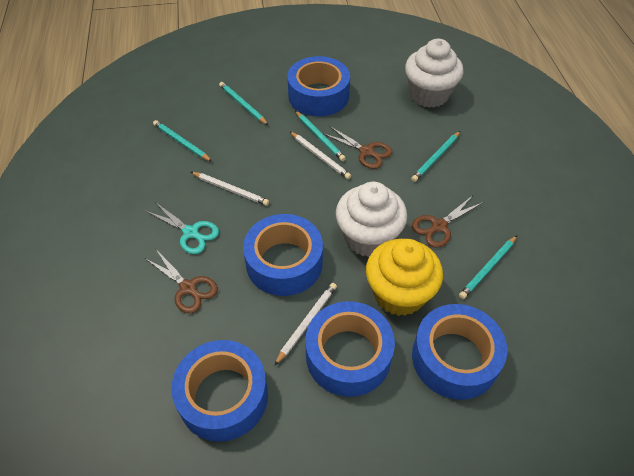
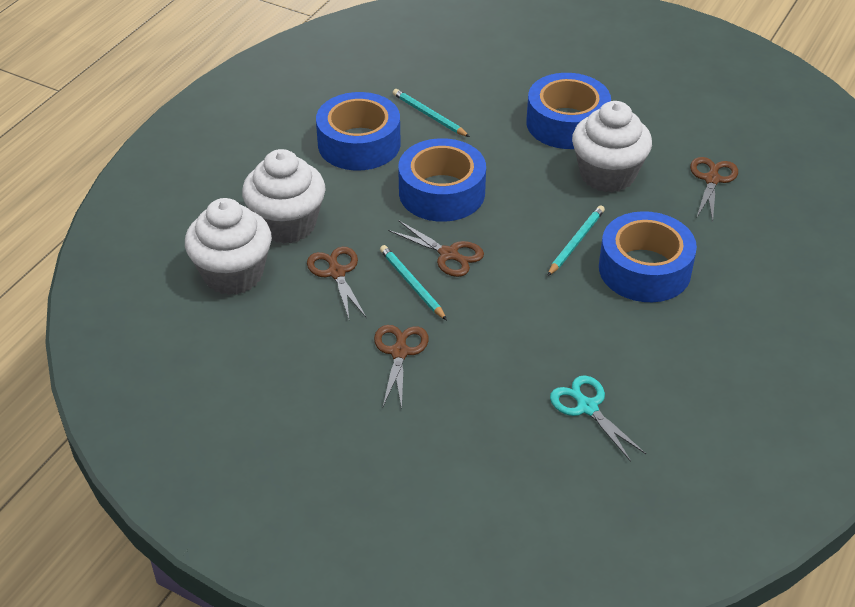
blue tape: 5 -> 4
brown scissors: 3 -> 4
turquoise pencil: 5 -> 3
white cupcake: 2 -> 3
white pencil: 3 -> 0
yellow cupcake: 1 -> 0

